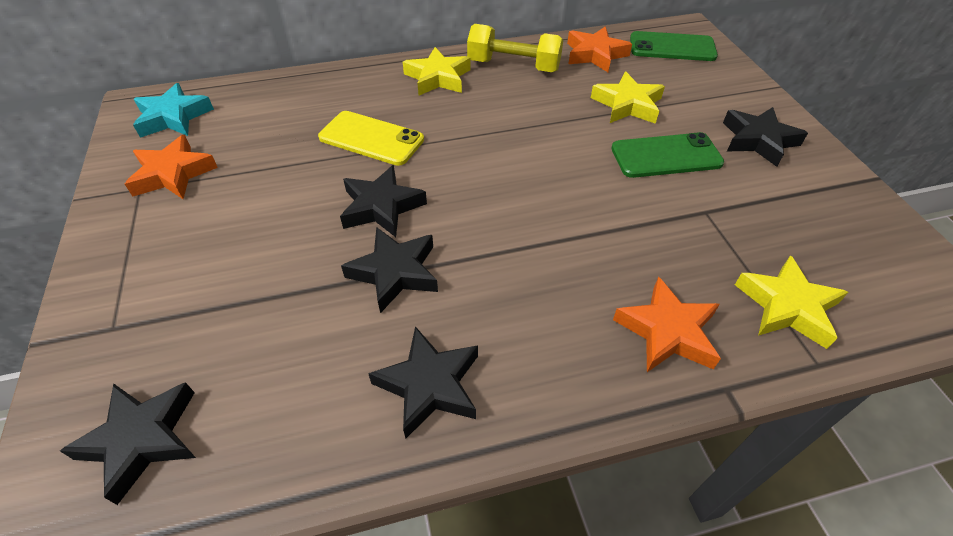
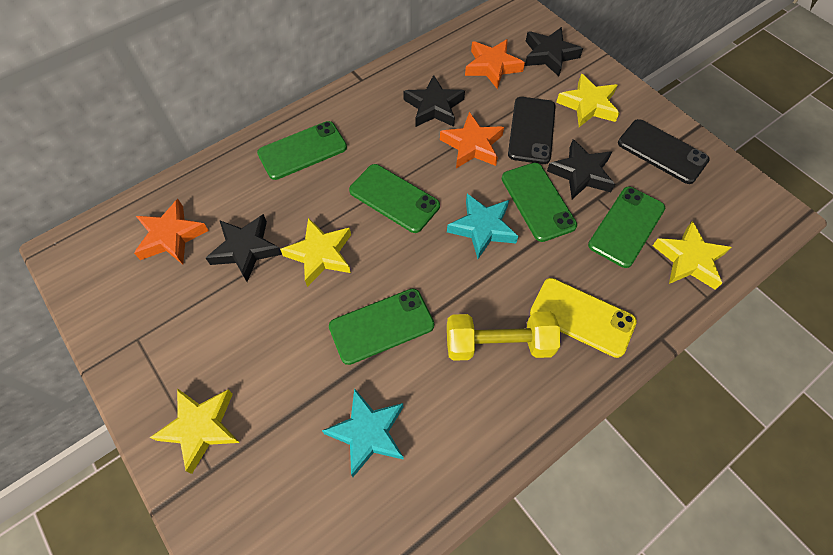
black phone: 0 -> 2
black star: 5 -> 4
green phone: 2 -> 5
turquoise star: 1 -> 2
yellow star: 3 -> 4

